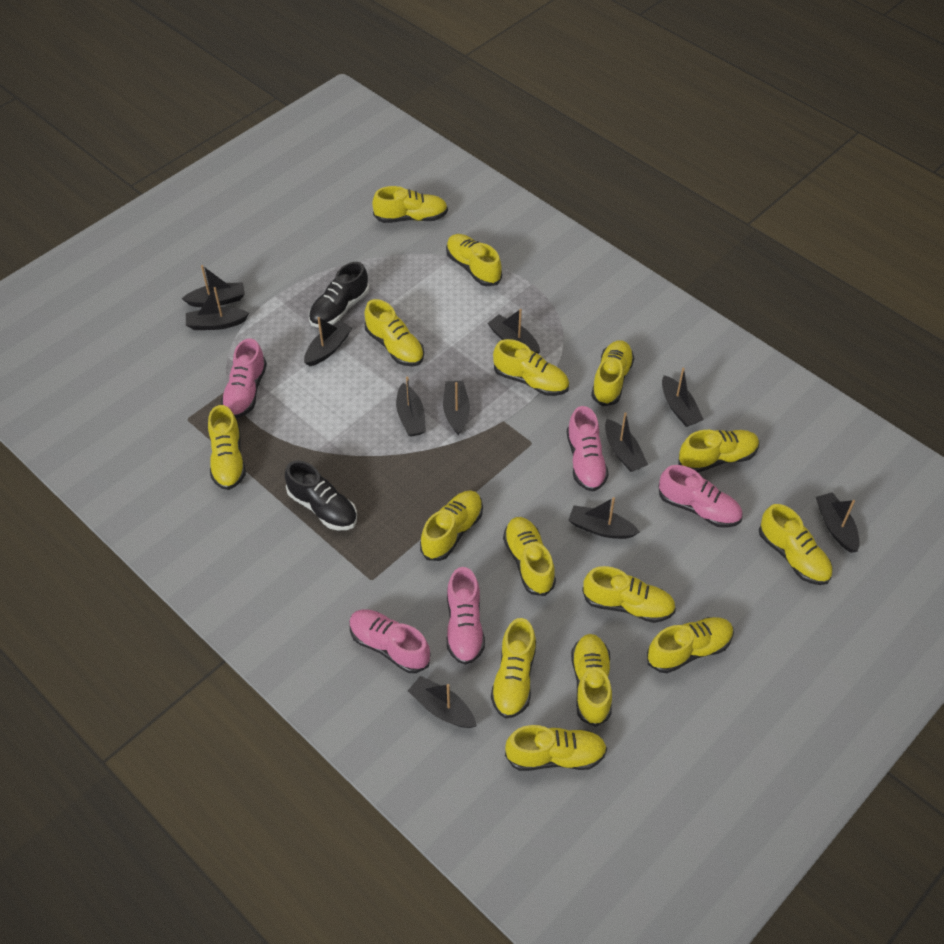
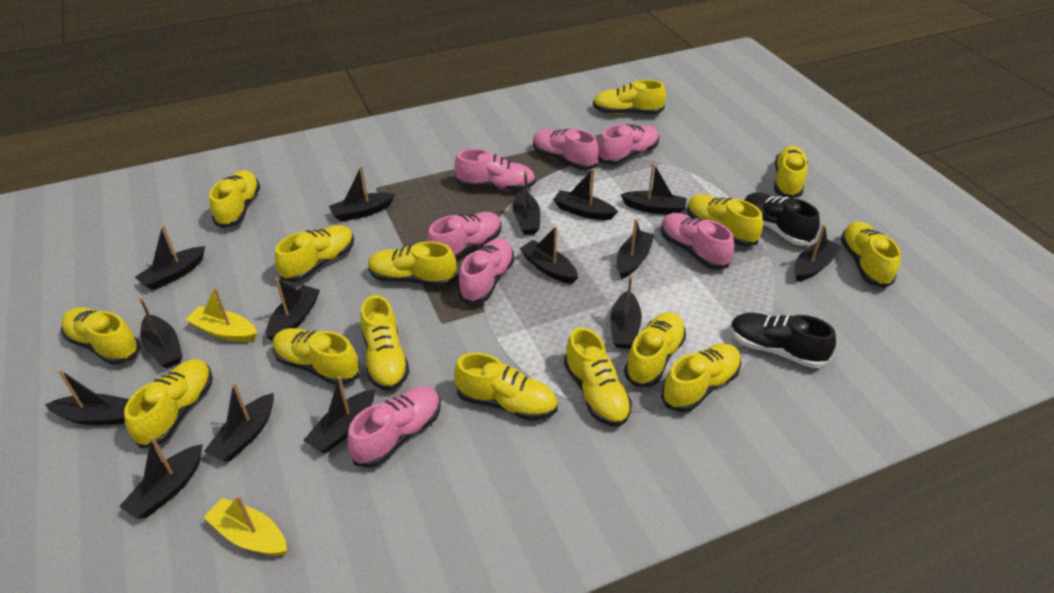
black boat: 11 -> 15
pink shoe: 5 -> 7
yellow boat: 0 -> 2

